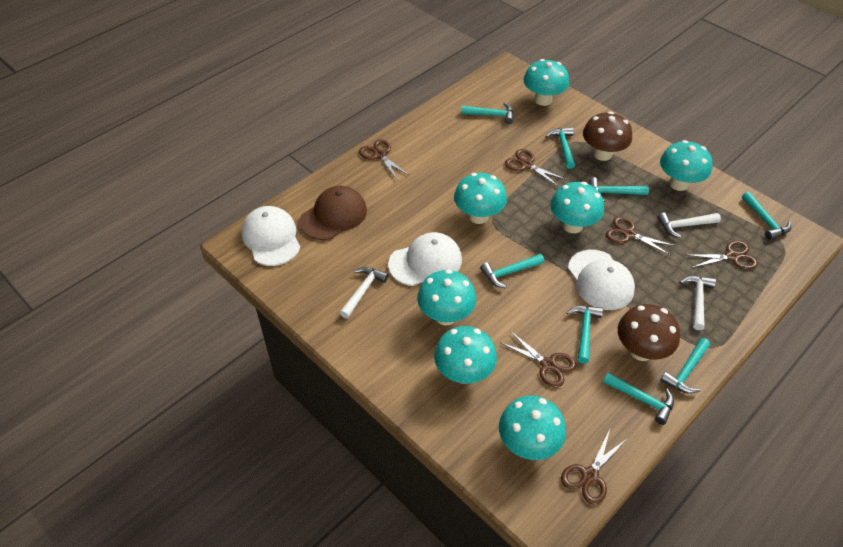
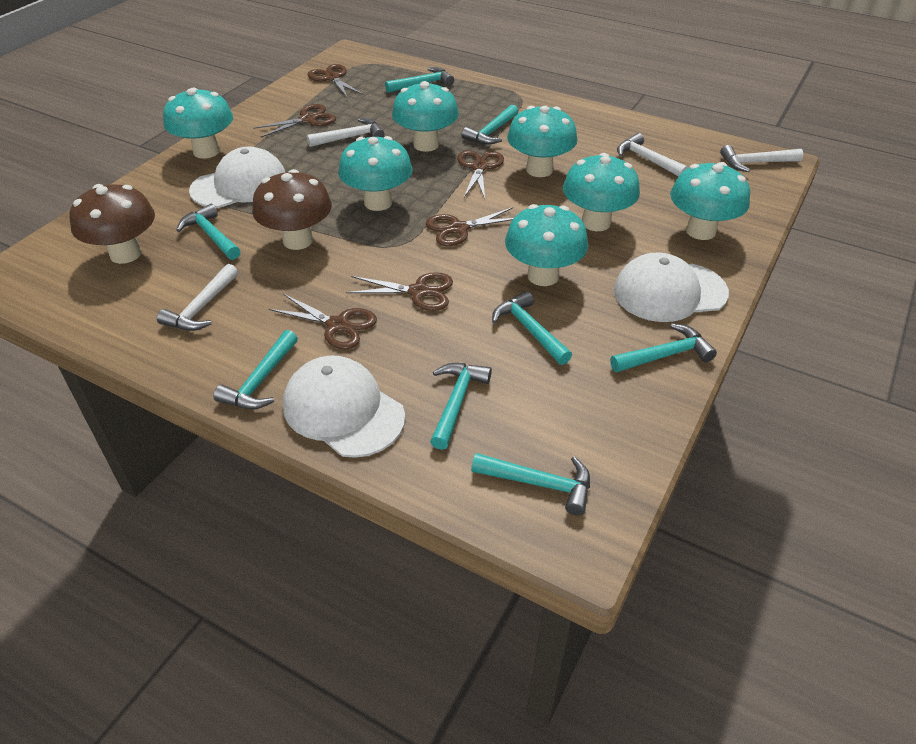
brown cap: 1 -> 0
white hammer: 3 -> 4

